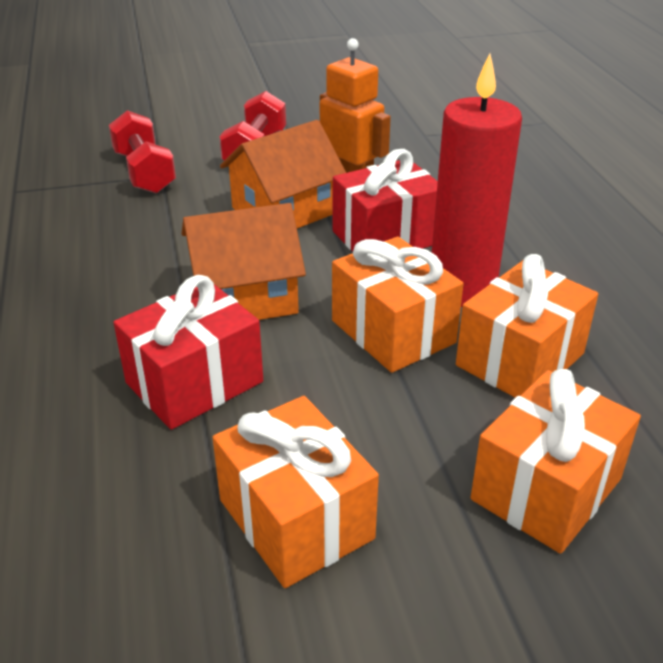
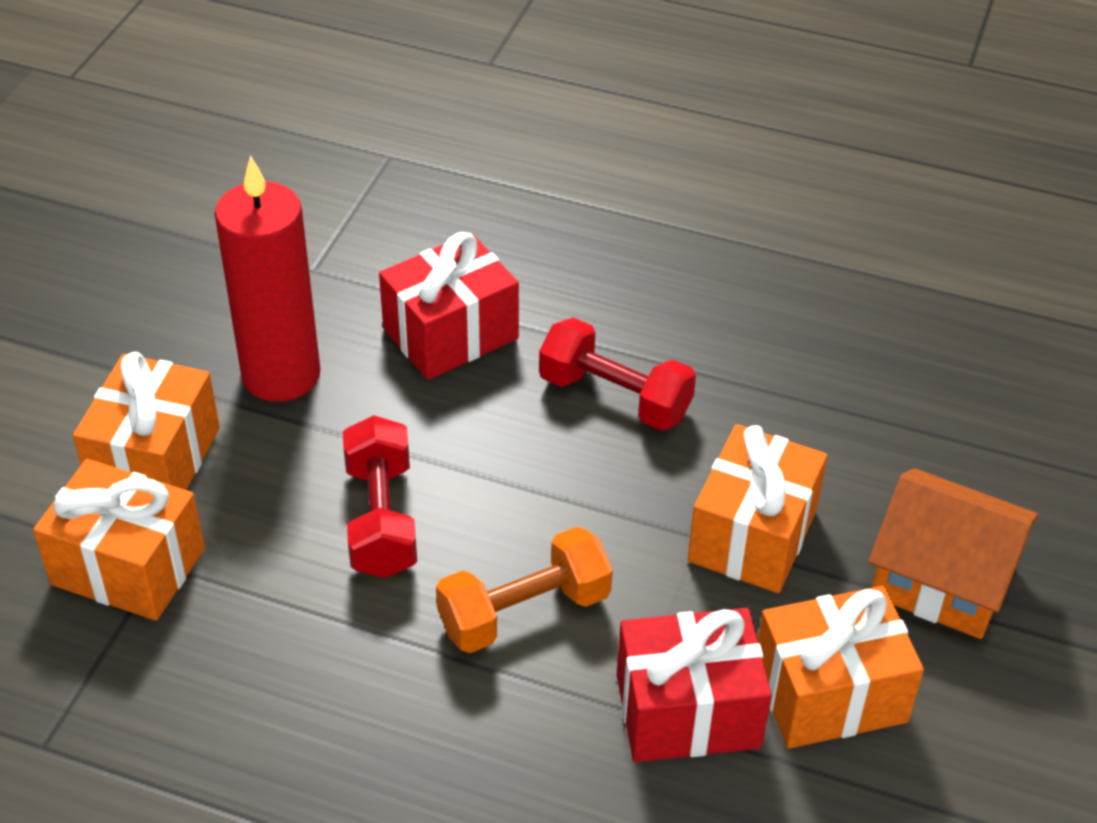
orange dumbbell: 0 -> 1
orange house: 2 -> 1
orange robot: 1 -> 0

